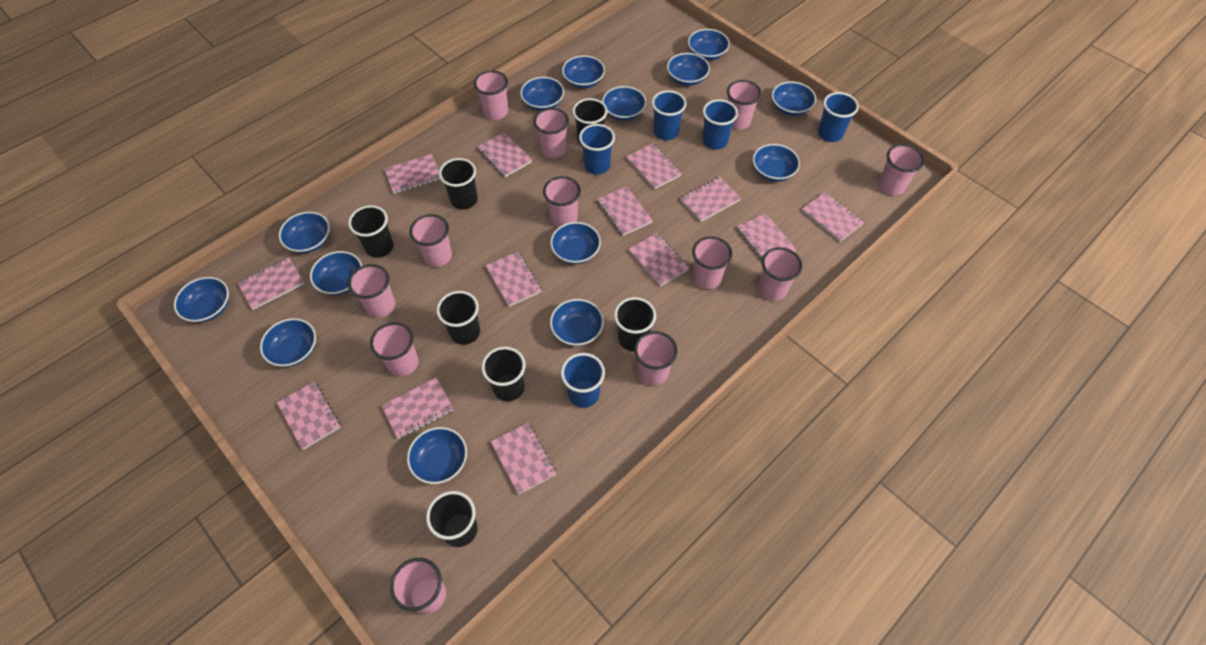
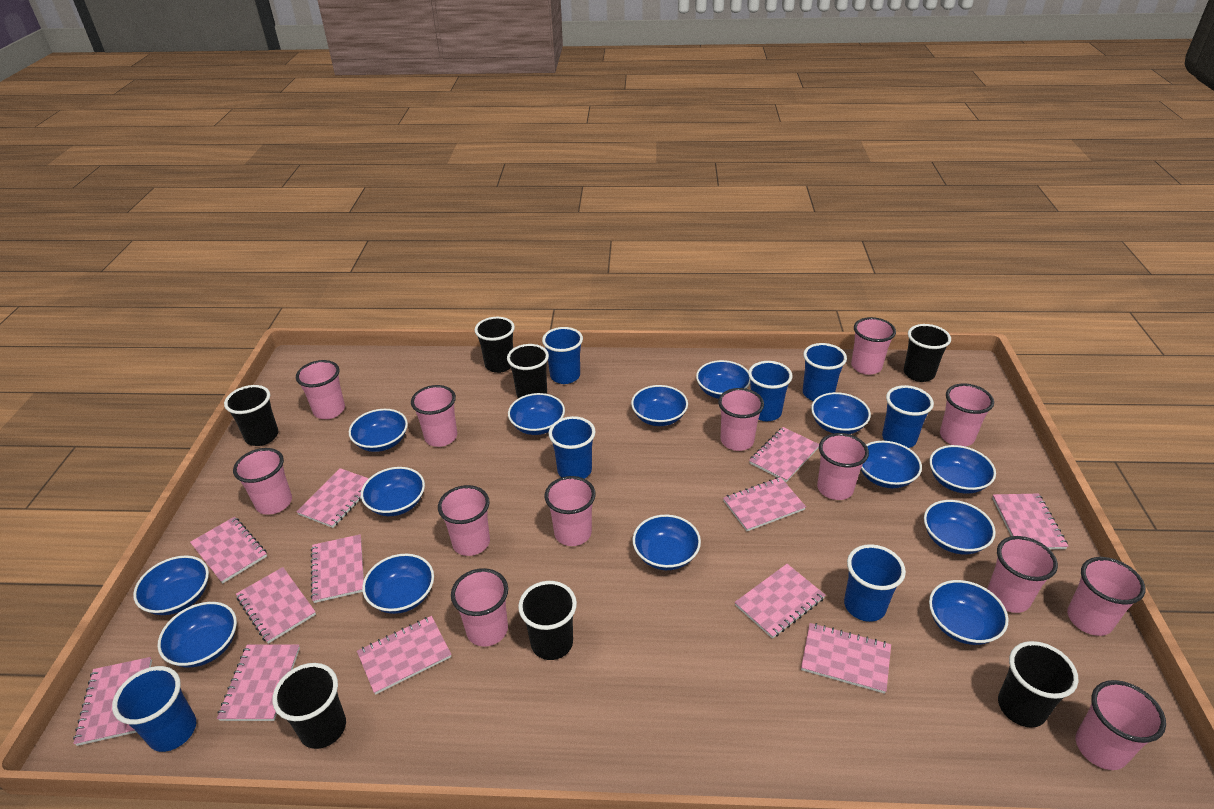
blue cup: 5 -> 7
pink cup: 12 -> 13
pink notebook: 13 -> 12

